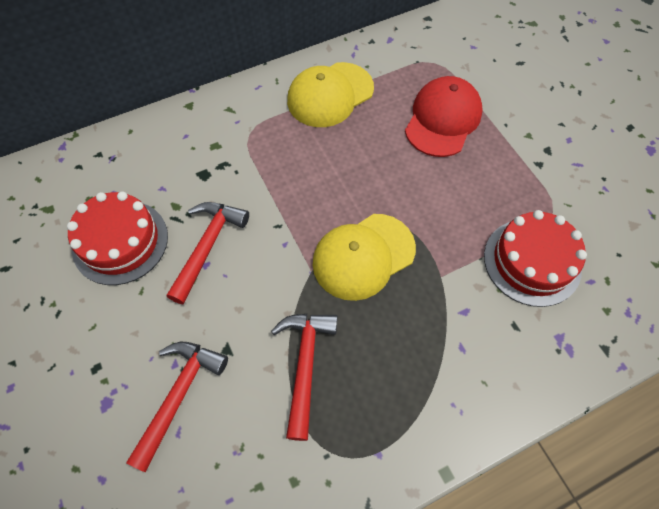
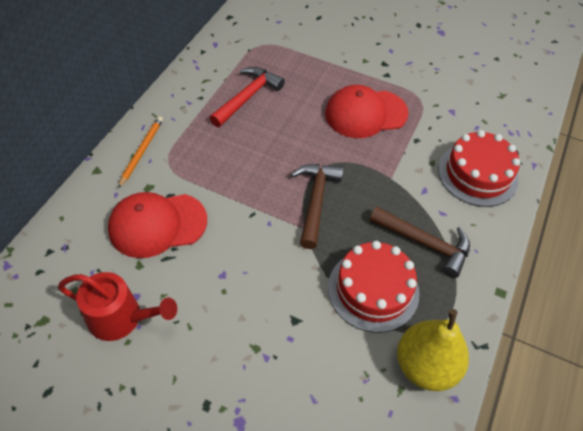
brown hammer: 0 -> 2
orange pencil: 0 -> 1
red cap: 1 -> 2
red hammer: 3 -> 1
red watering can: 0 -> 1
yellow cap: 2 -> 0
yellow pear: 0 -> 1

